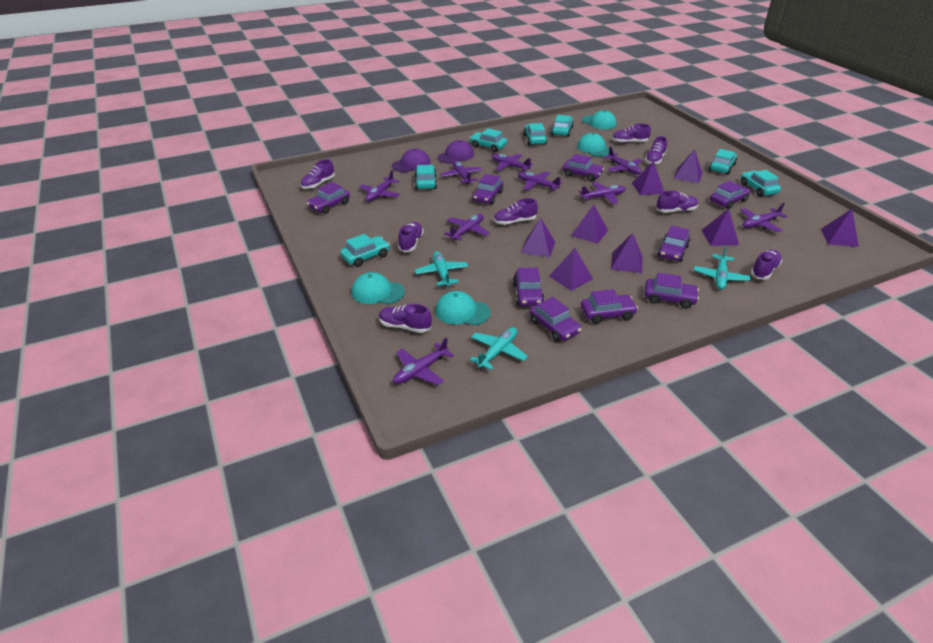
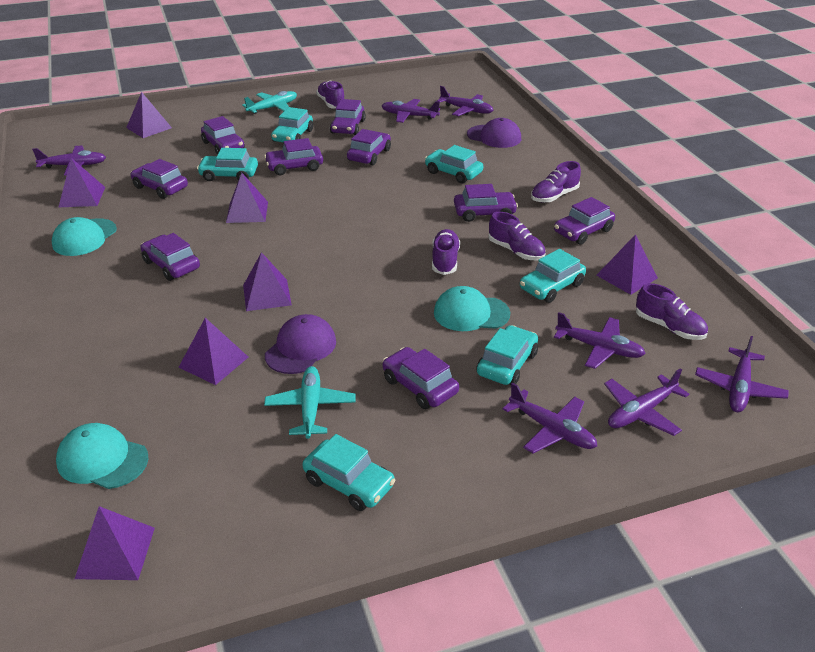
purple plane: 9 -> 7
purple pyramid: 8 -> 7
purple shoe: 8 -> 5
turquoise cap: 4 -> 3
turquoise car: 7 -> 6
turquoise plane: 3 -> 2

